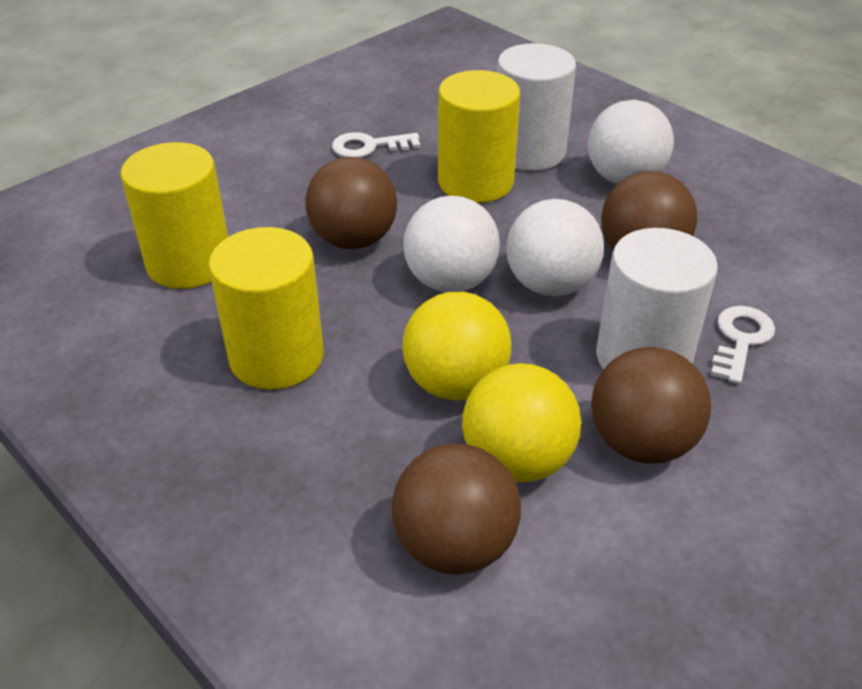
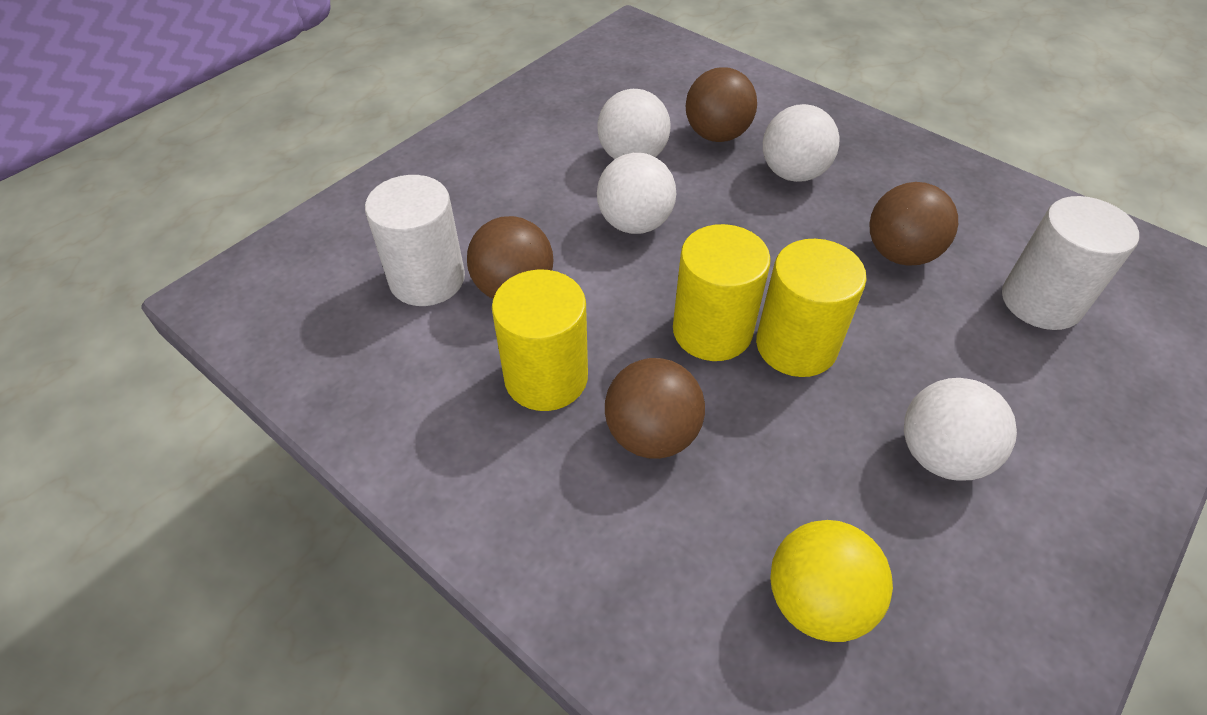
white ball: 3 -> 4
white key: 2 -> 0
yellow ball: 2 -> 1

